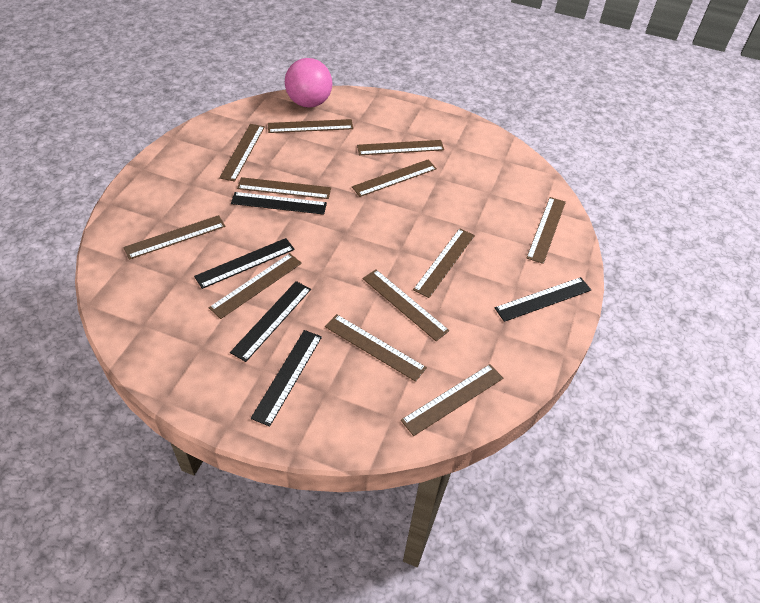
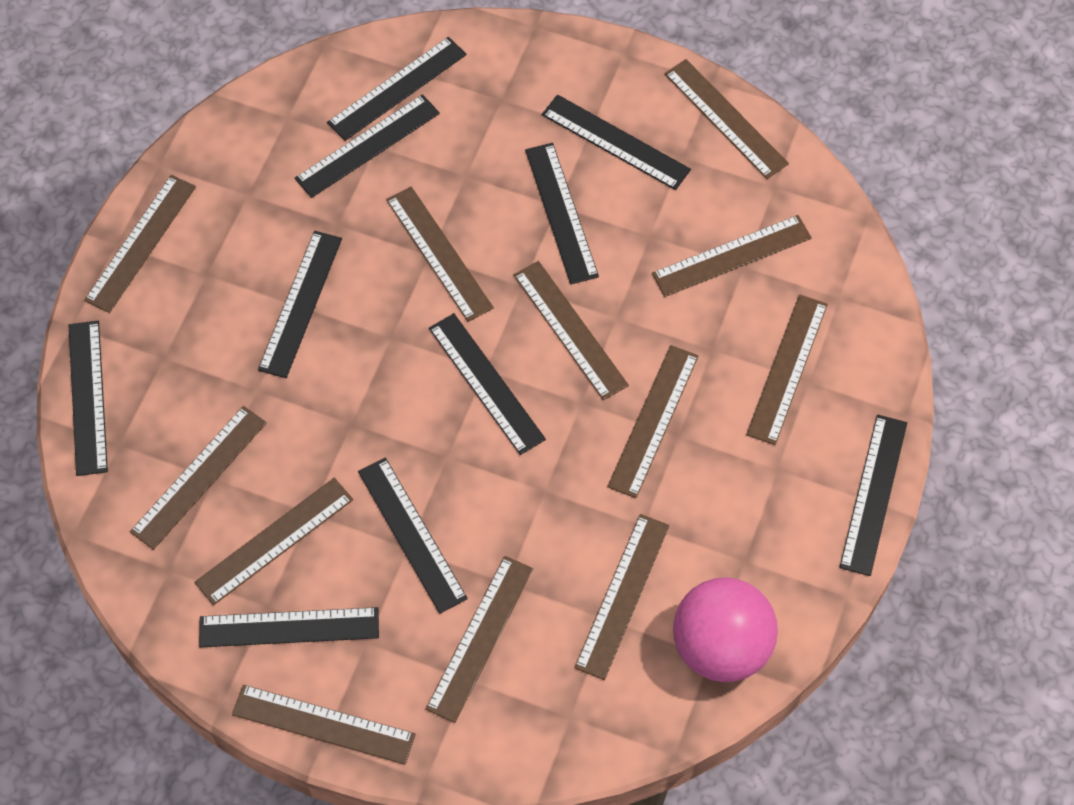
black ruler: 5 -> 10

